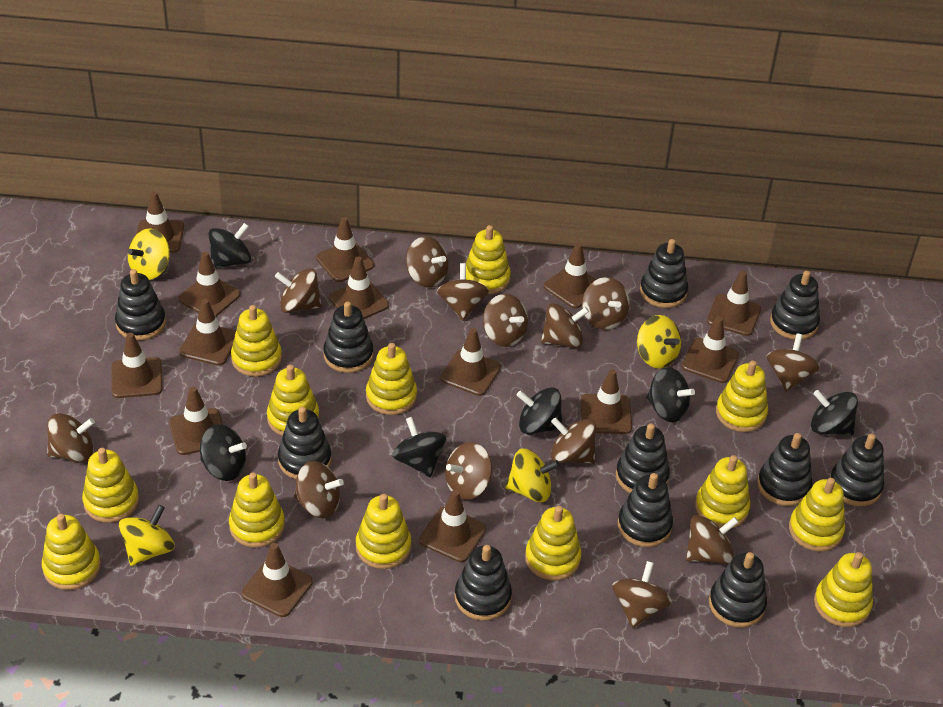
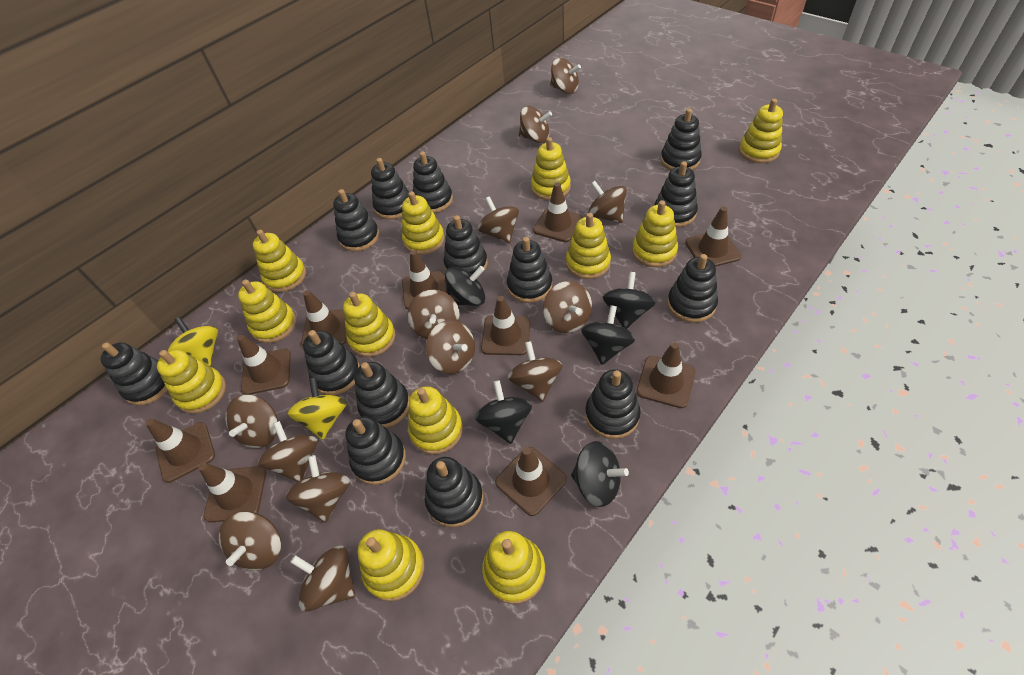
black spinning top: 6 -> 5
black stacking toy: 11 -> 14
brown traffic cone: 14 -> 10
yellow spinning top: 4 -> 2
yellow stacking toy: 13 -> 12

